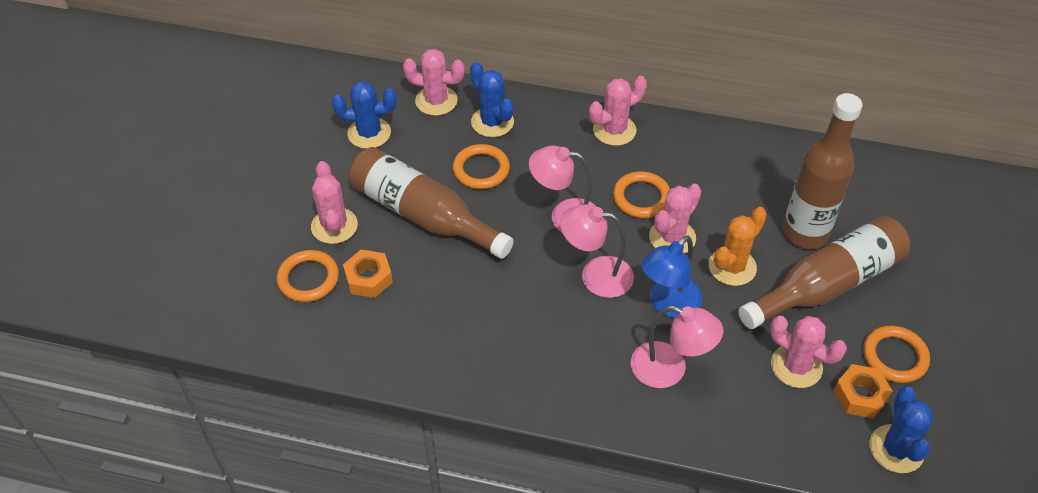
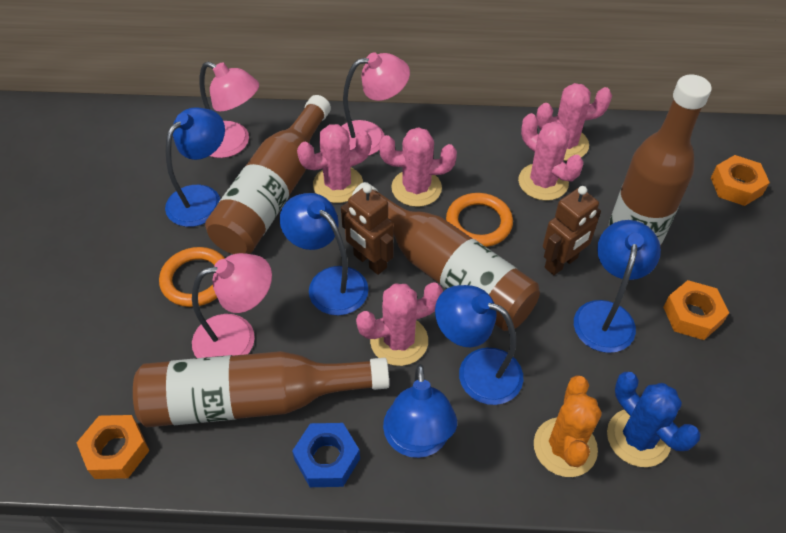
blue cactus: 3 -> 1
blue lamp: 1 -> 5
blue nut: 0 -> 1
brown bottle: 3 -> 4
brown robot: 0 -> 2
orange nut: 2 -> 3
orange ring: 4 -> 2

